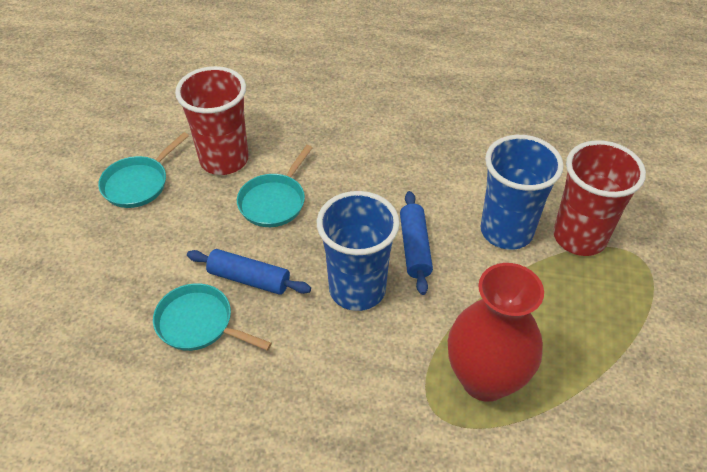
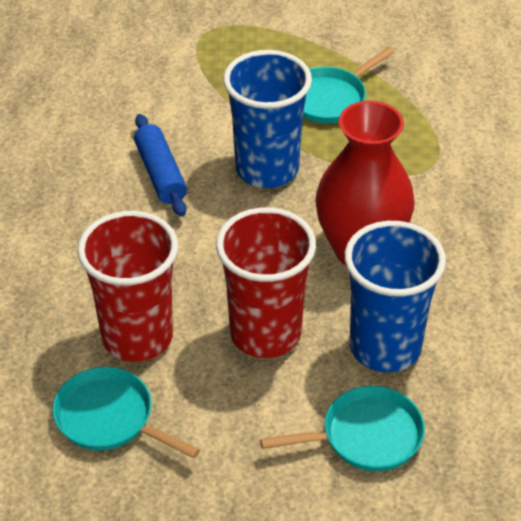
blue rolling pin: 2 -> 1

